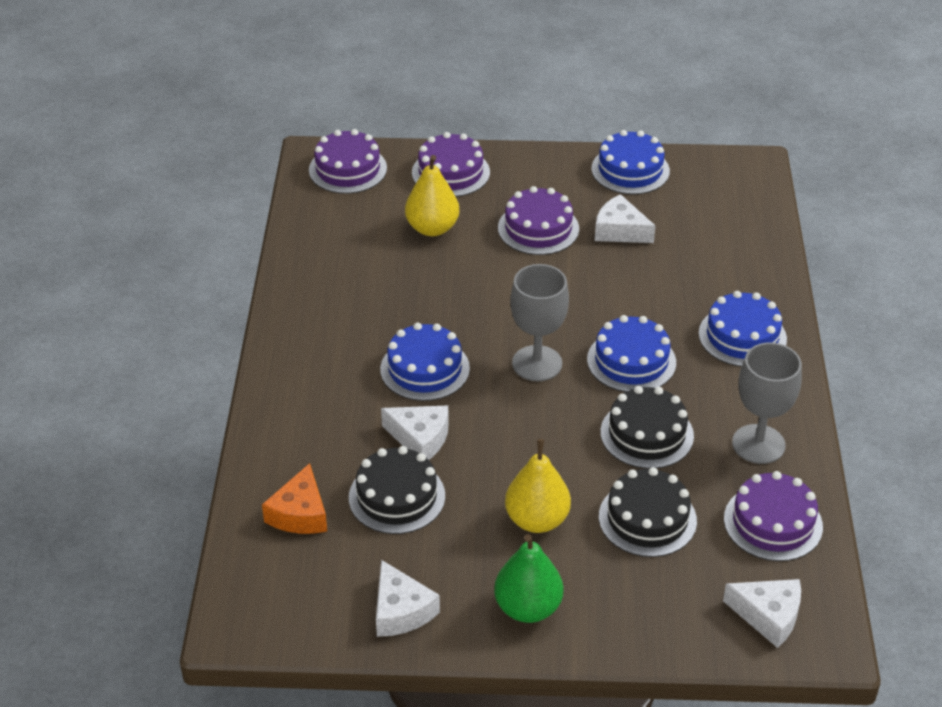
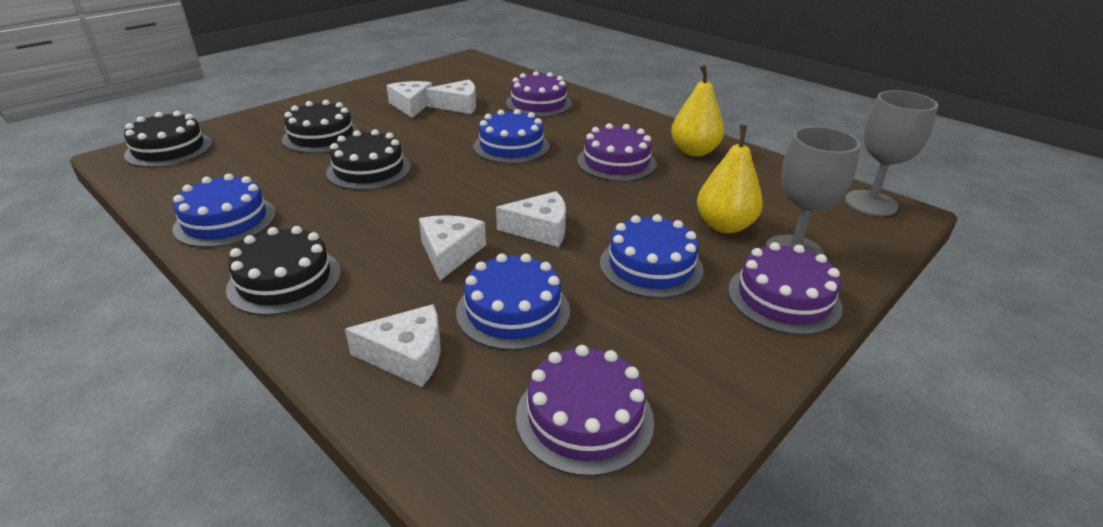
black cake: 3 -> 4
green pear: 1 -> 0
orange cheese: 1 -> 0
white cheese: 4 -> 5

